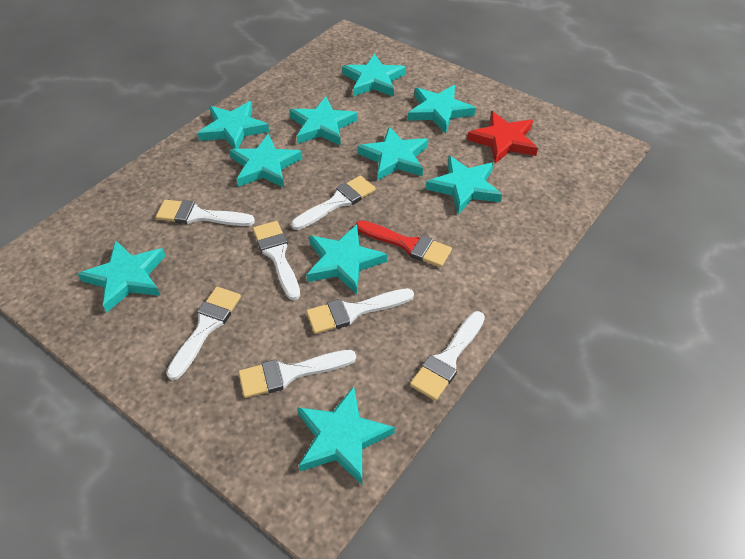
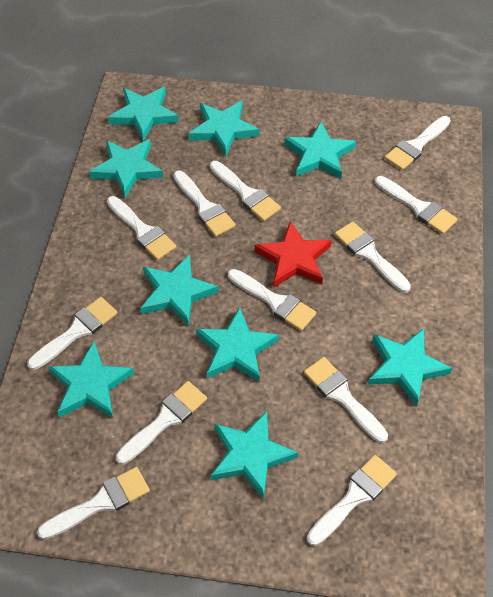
red brush: 1 -> 0
turquoise star: 10 -> 9
white brush: 7 -> 12

